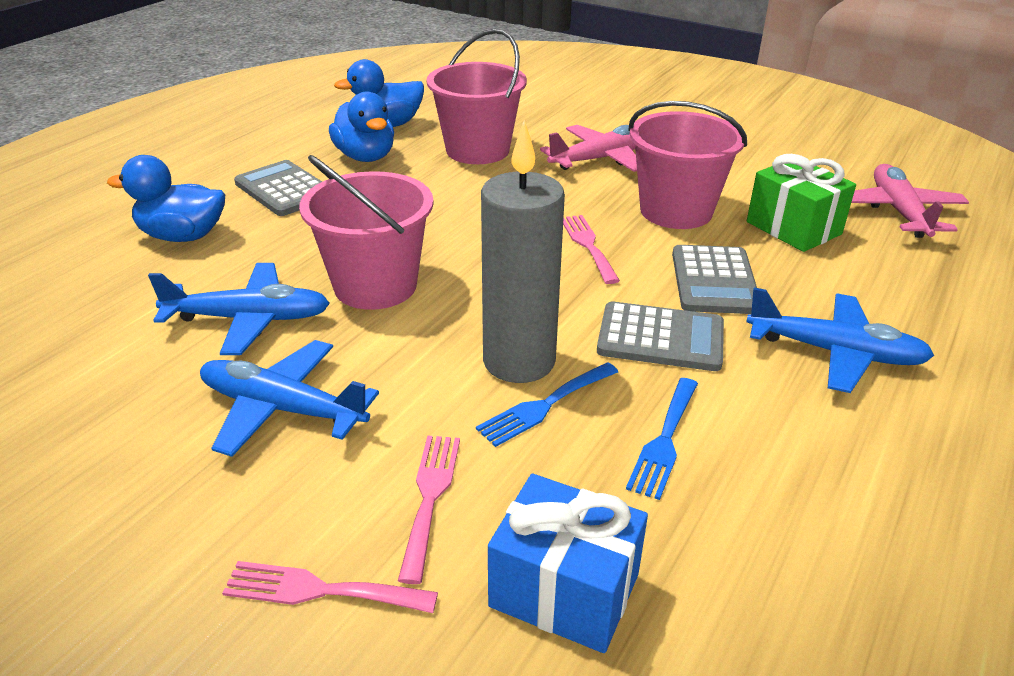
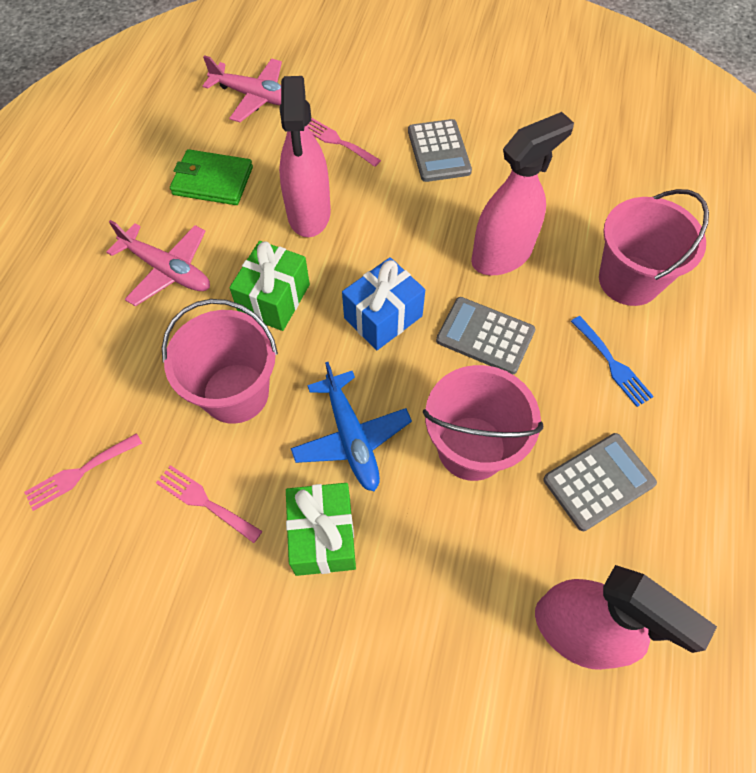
blue duck: 3 -> 0
blue fork: 2 -> 1
blue plane: 3 -> 1
green gift: 1 -> 2
green wallet: 0 -> 1
grey candle: 1 -> 0
pink spray bottle: 0 -> 3

